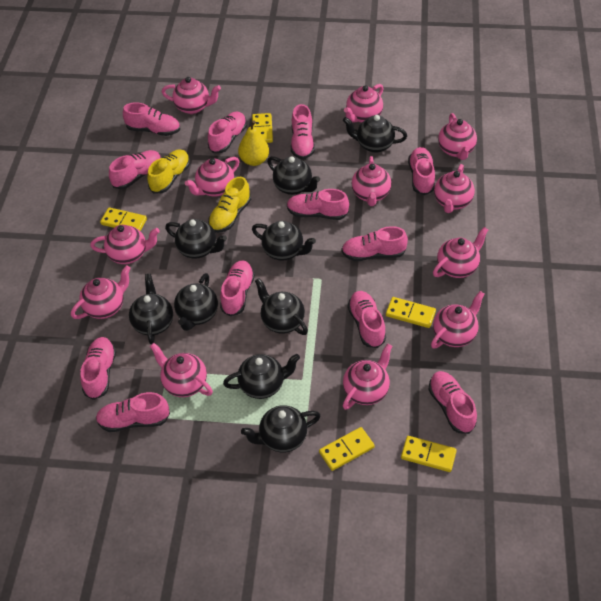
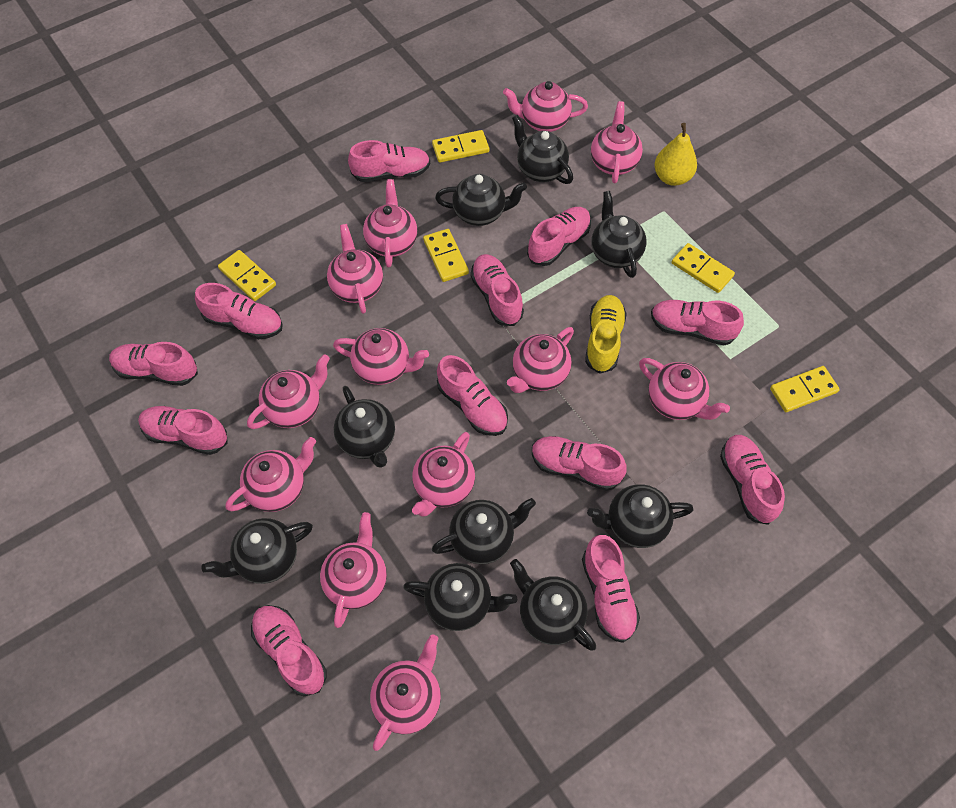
yellow shoe: 2 -> 1

